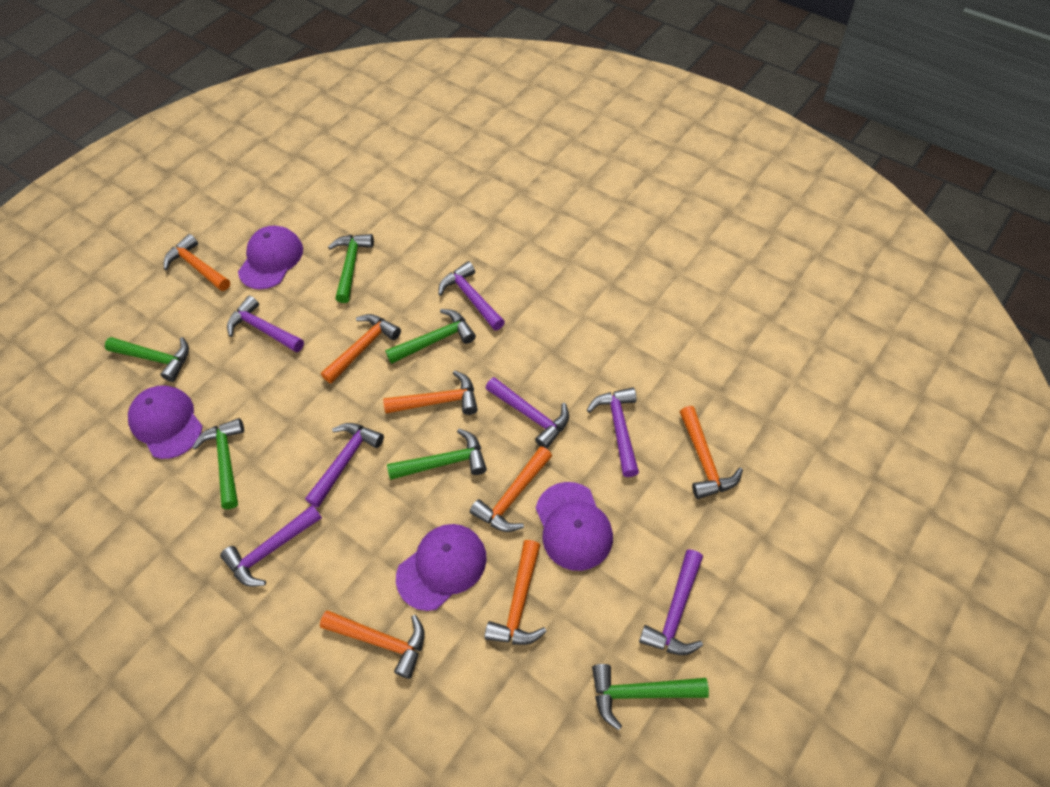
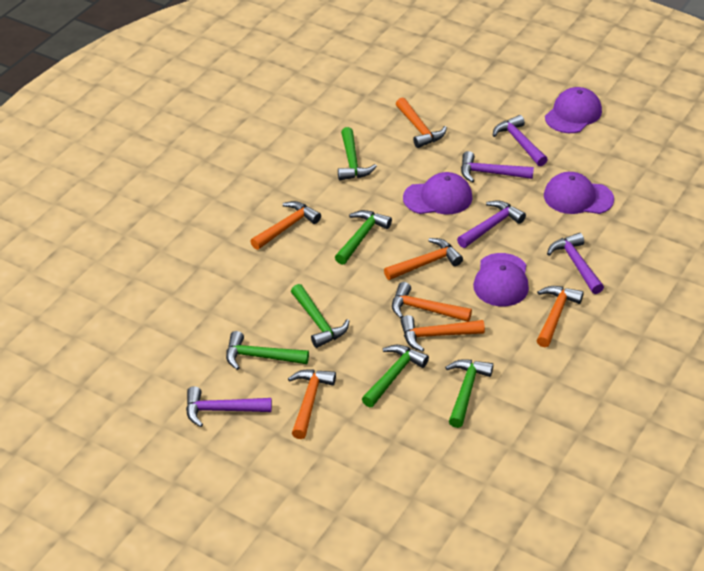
purple hammer: 7 -> 5

